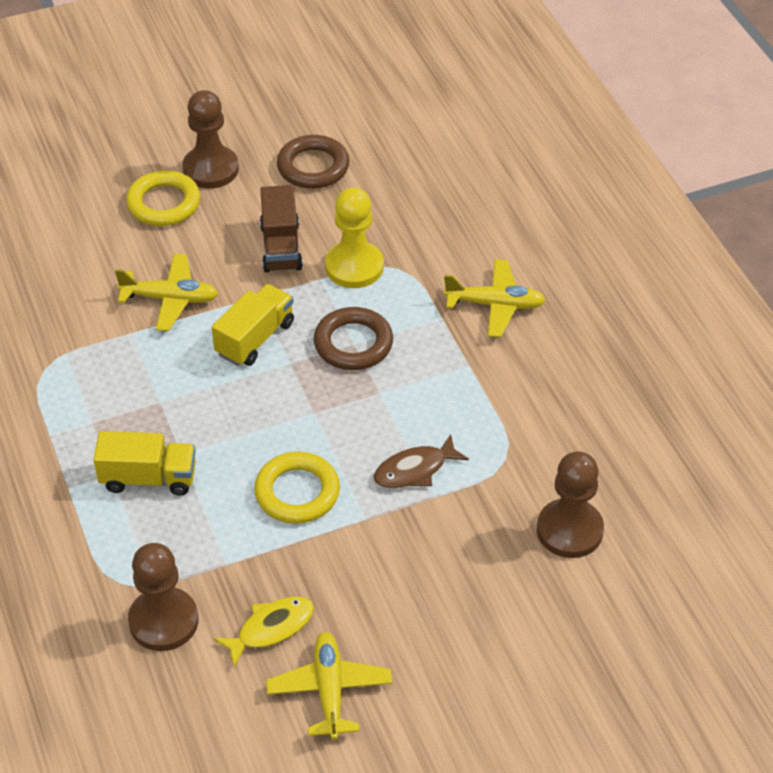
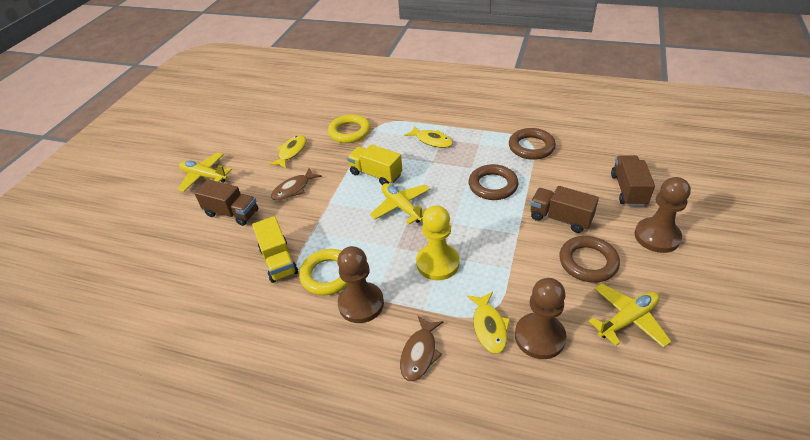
brown fish: 1 -> 2
brown ring: 2 -> 3
brown truck: 1 -> 3
yellow fish: 1 -> 3

